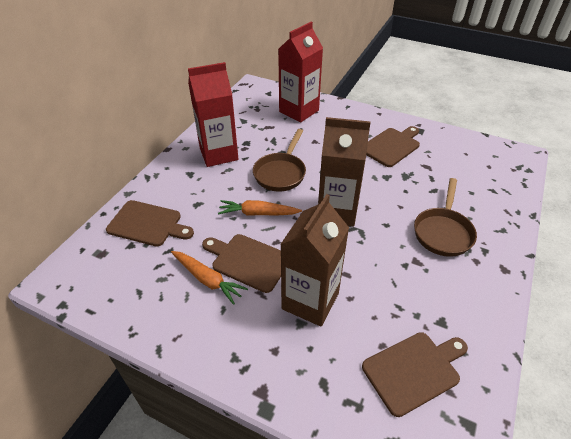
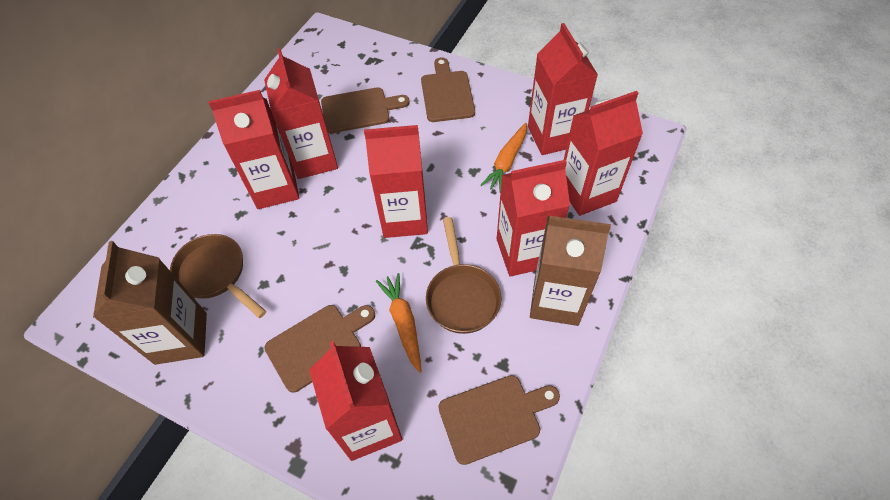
red carton: 2 -> 7

